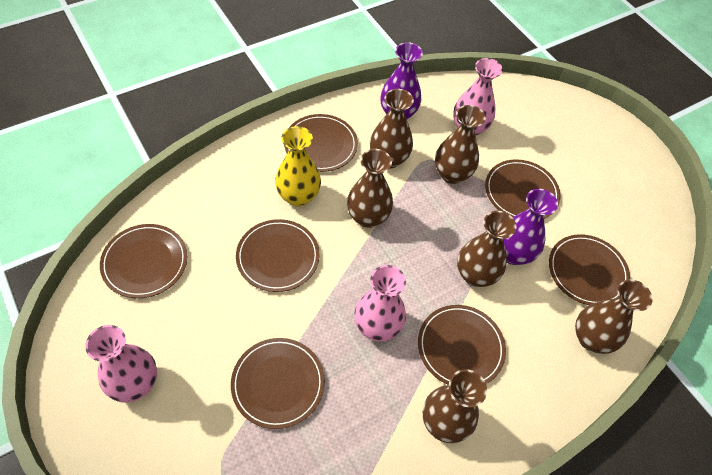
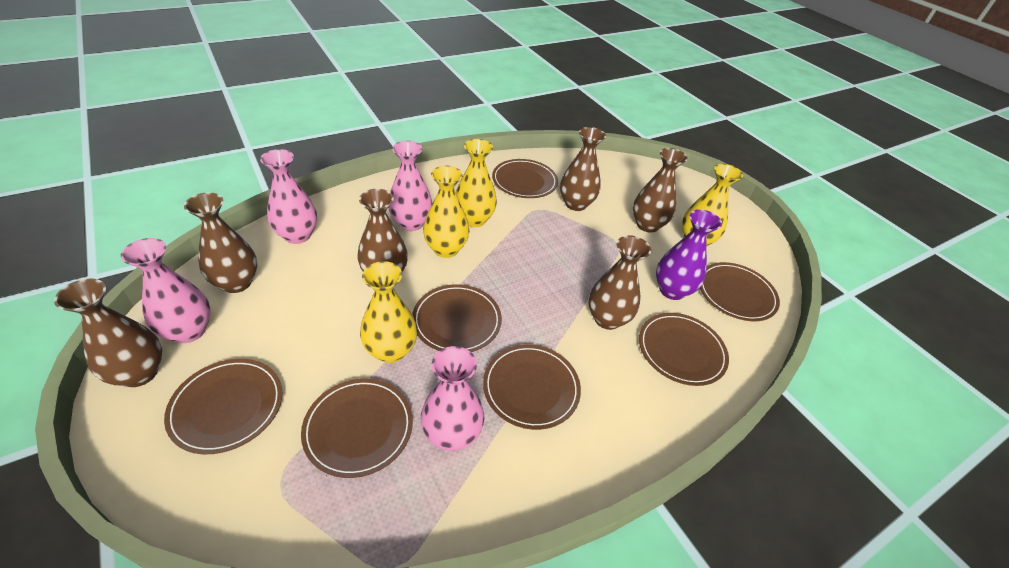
pink vase: 3 -> 4
purple vase: 2 -> 1
yellow vase: 1 -> 4

